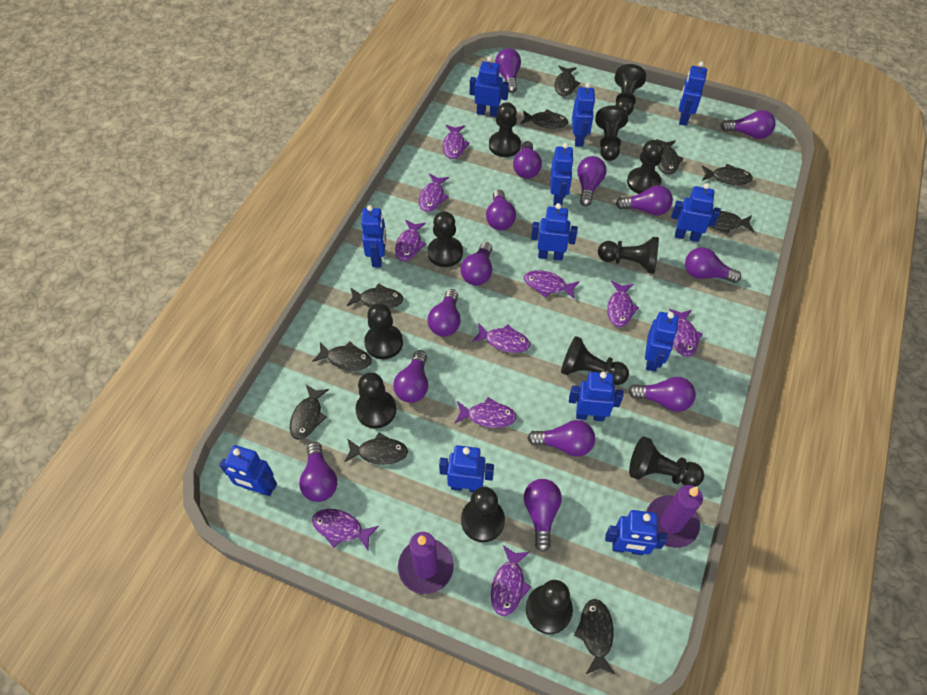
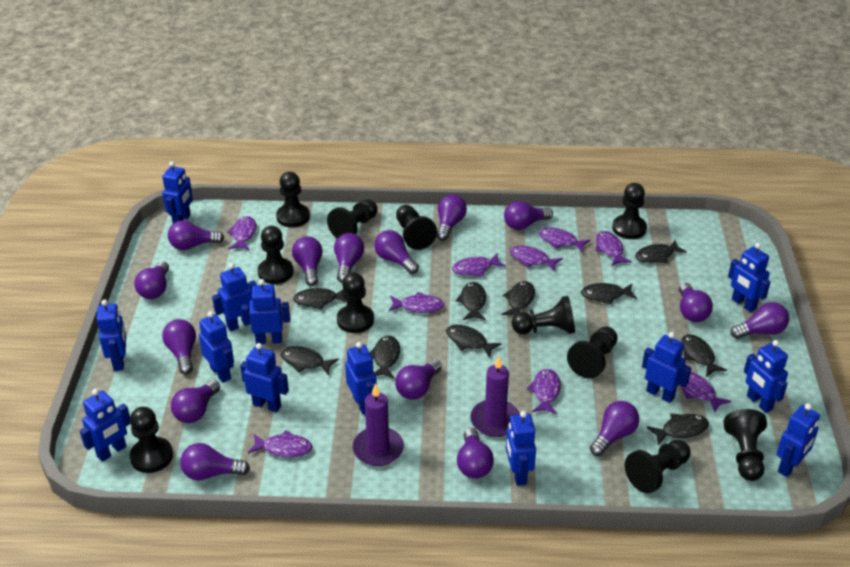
black pawn: 12 -> 11
blue robot: 12 -> 13
purple fish: 10 -> 9
purple light bulb: 14 -> 15

